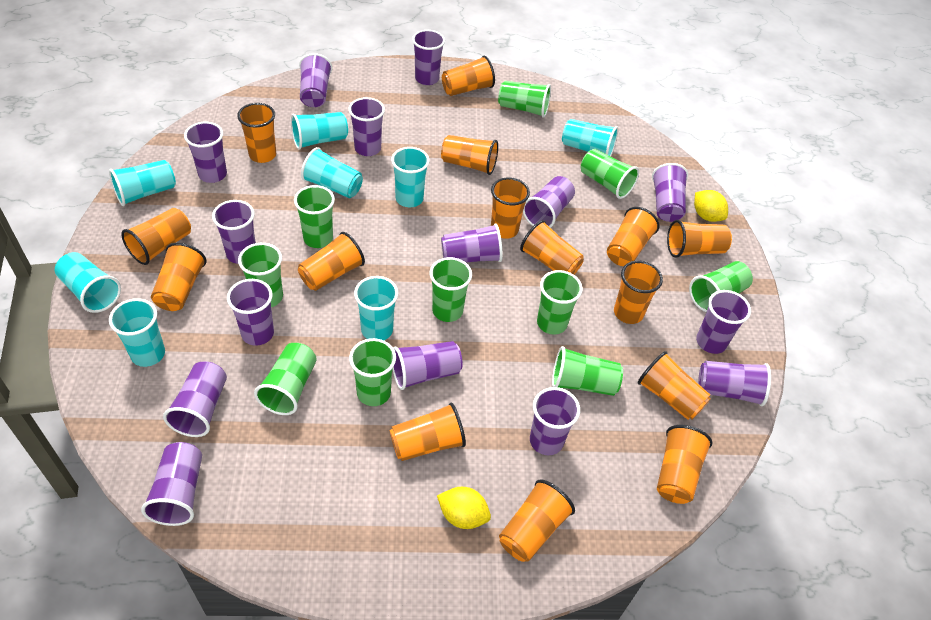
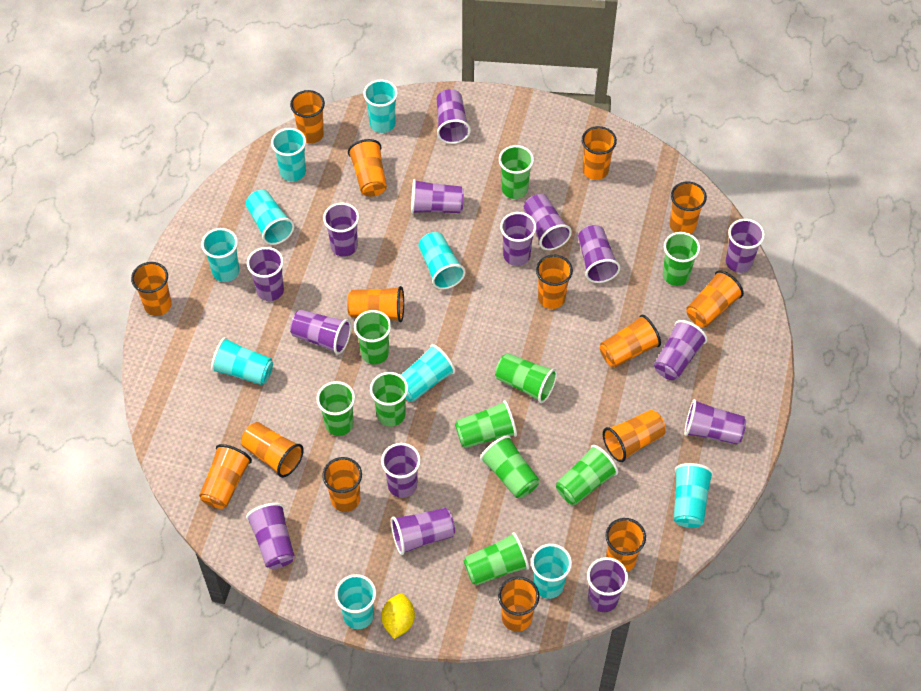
turquoise cup: 8 -> 10
yellow lemon: 2 -> 1

